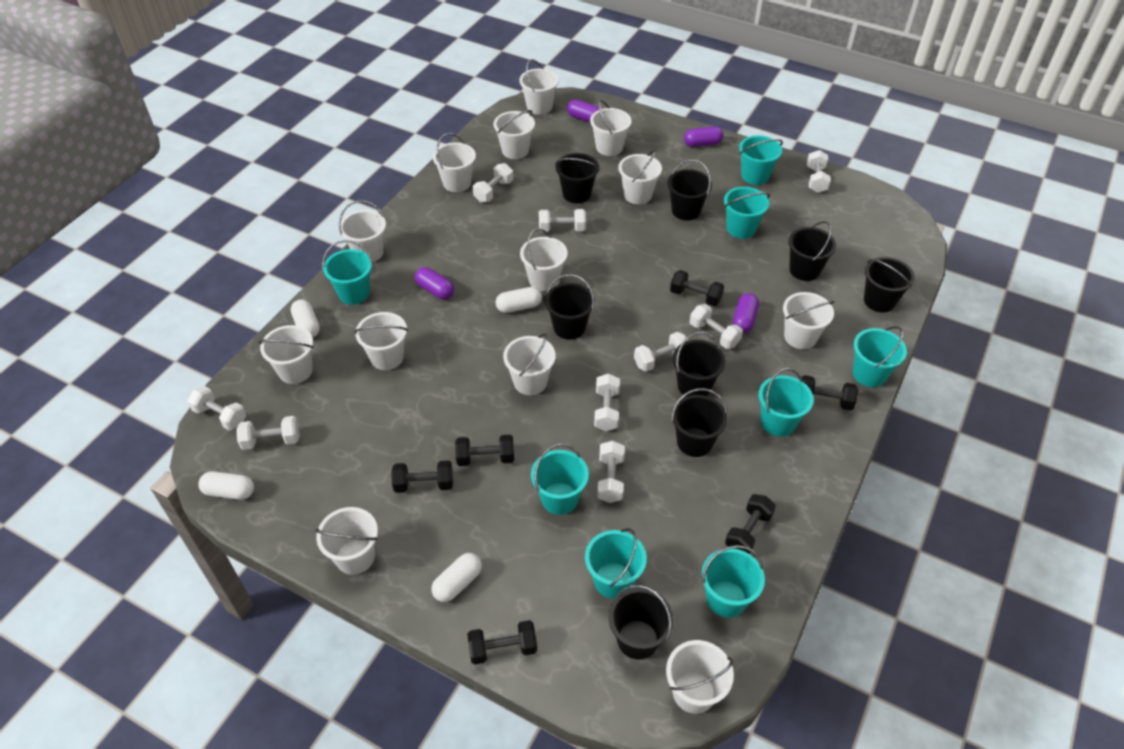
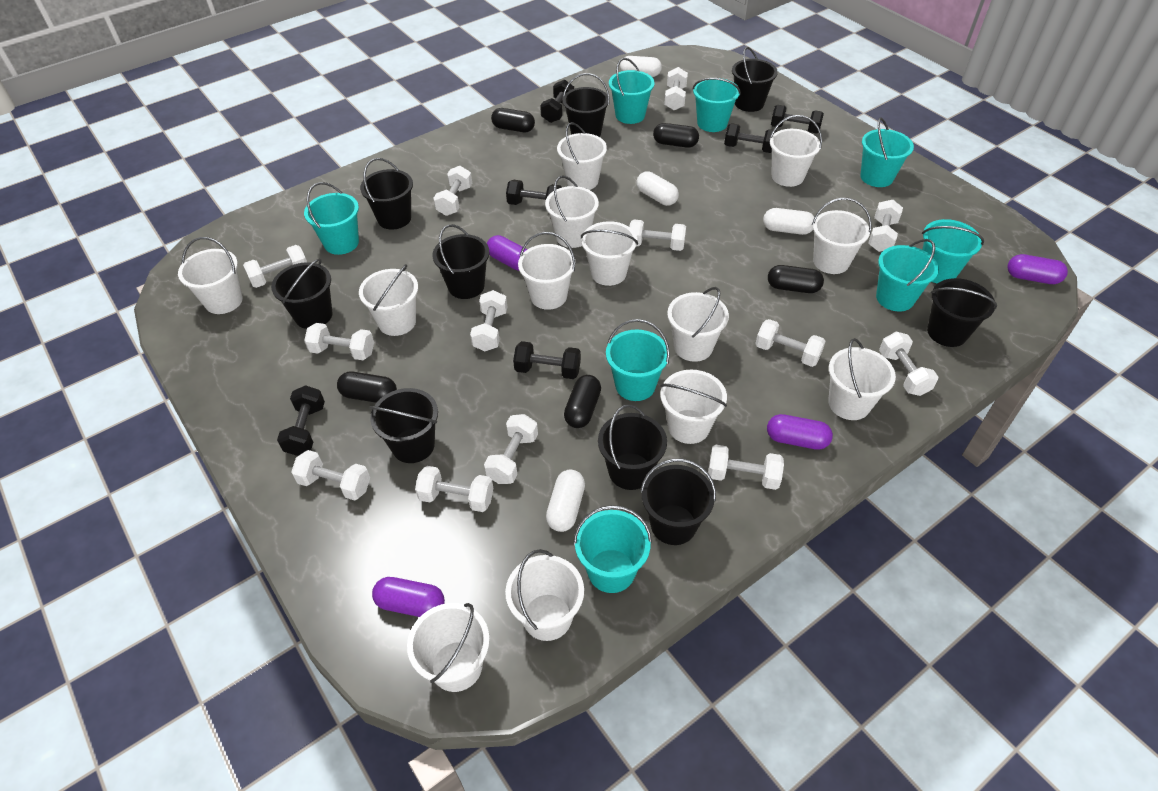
black bucket: 8 -> 9
black capsule: 0 -> 5
white dumbbell: 9 -> 13

